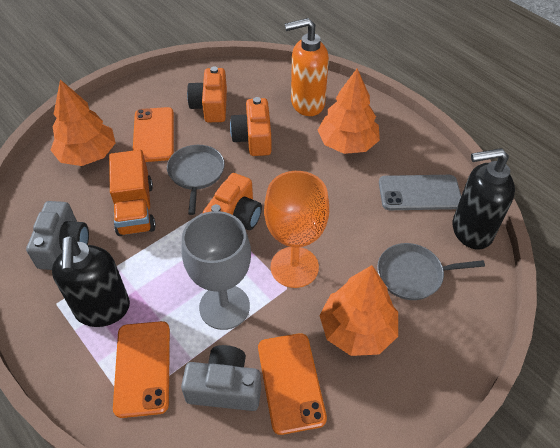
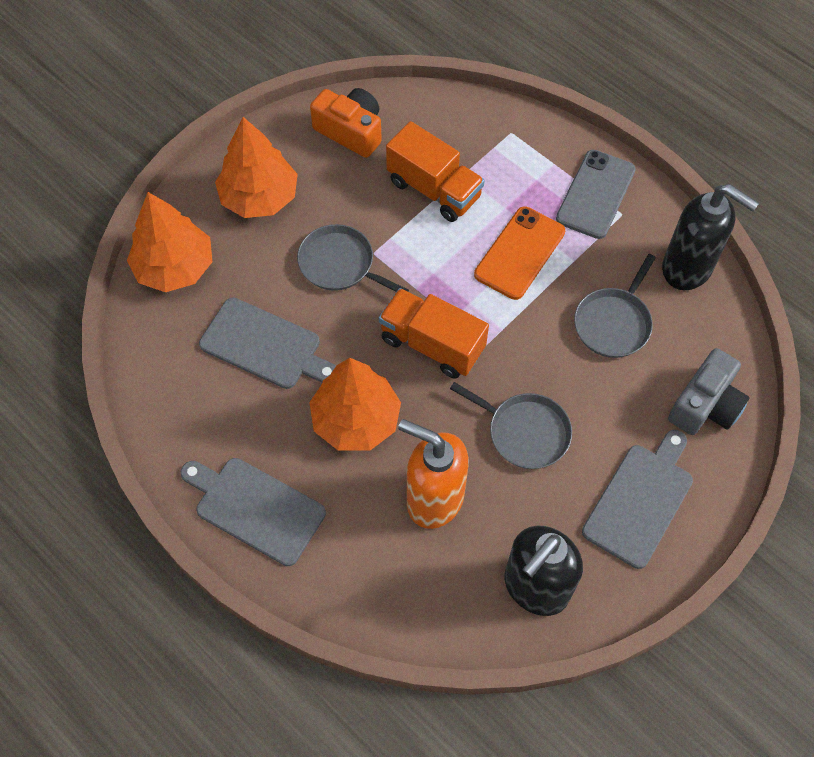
grey camera: 2 -> 1
grey cutting board: 0 -> 3
grey goblet: 1 -> 0
grey pan: 2 -> 3
orange camera: 3 -> 1
orange goblet: 1 -> 0
orange phone: 3 -> 1
orange truck: 1 -> 2

